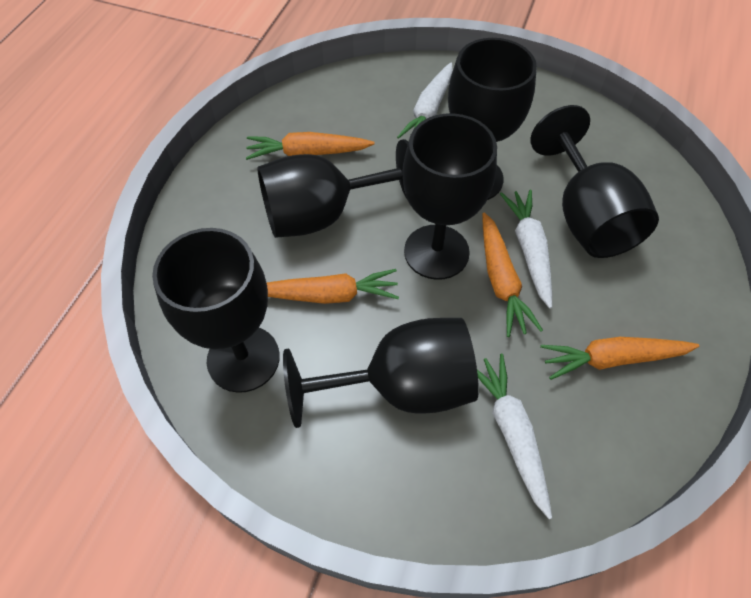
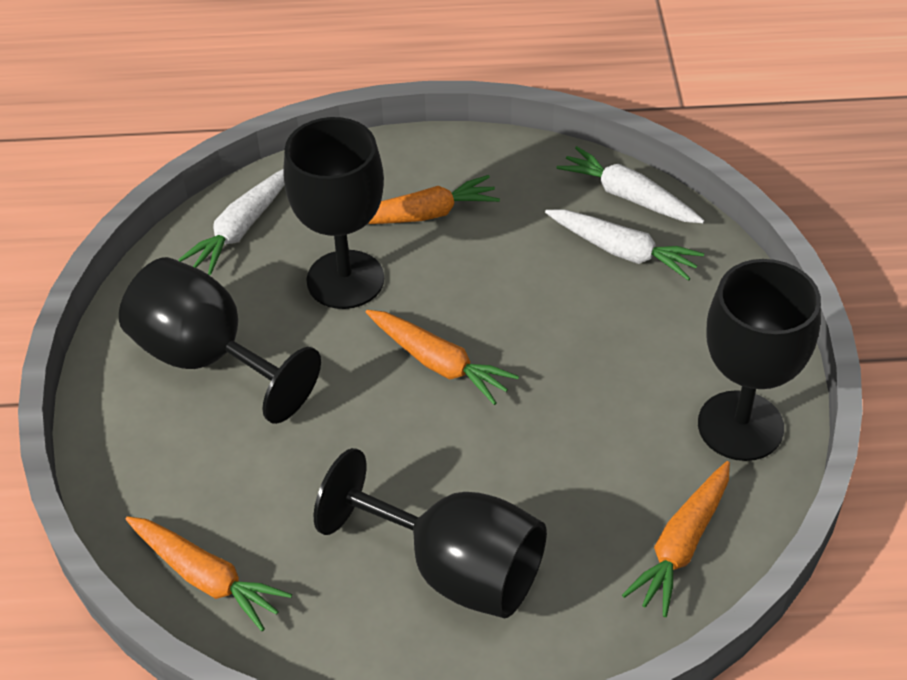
black goblet: 6 -> 4

